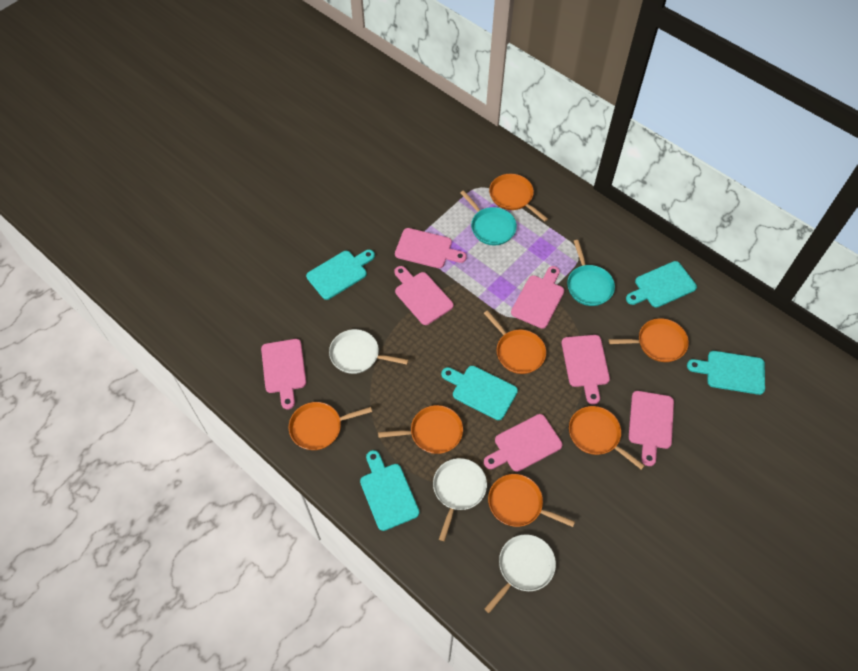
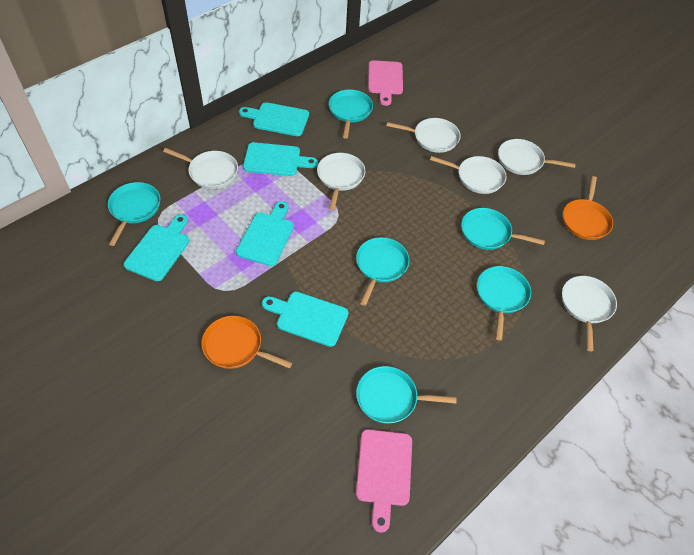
orange pan: 7 -> 2
pink cutting board: 7 -> 2
turquoise pan: 2 -> 6
white pan: 3 -> 6

